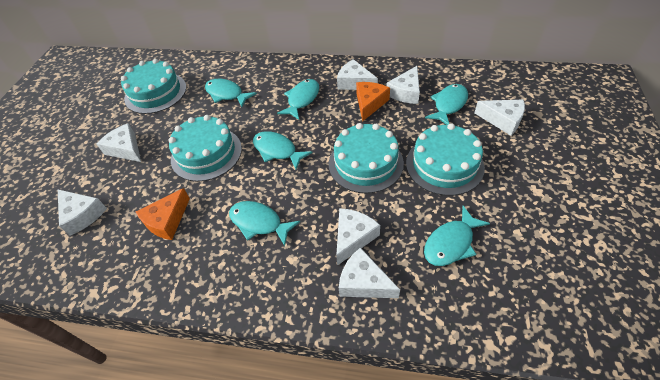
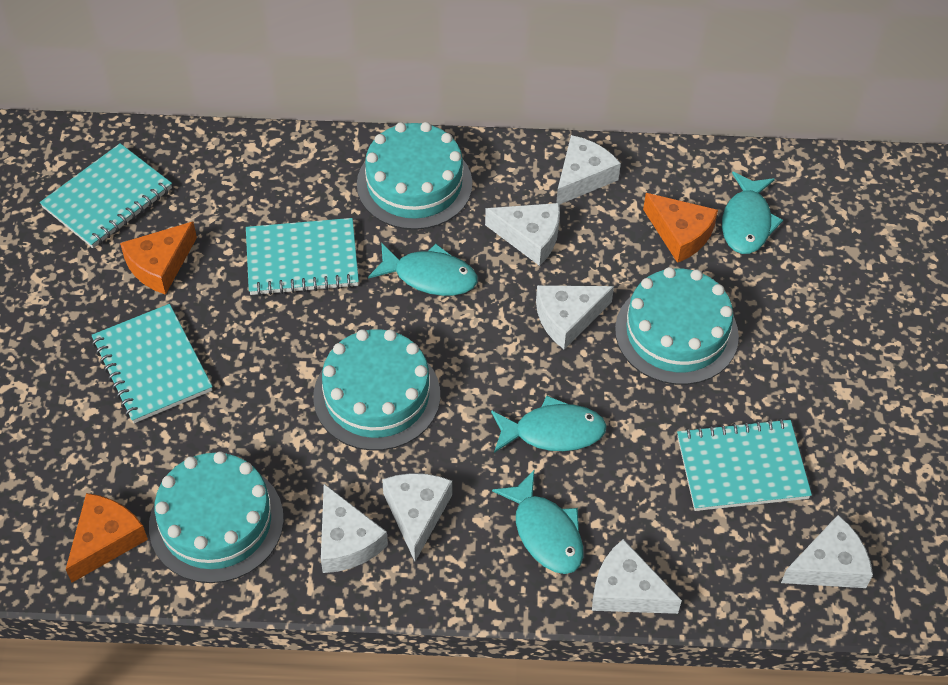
orange cheese: 2 -> 3
turquoise fish: 6 -> 4
turquoise notebook: 0 -> 4

